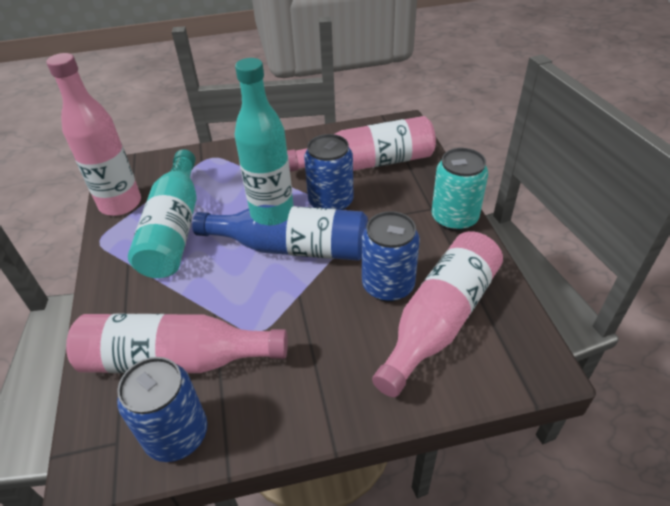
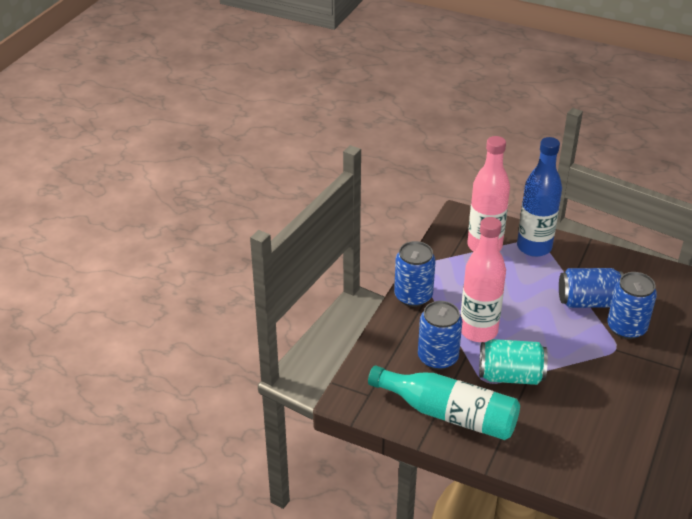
blue can: 3 -> 4
pink bottle: 4 -> 2
turquoise bottle: 2 -> 1

